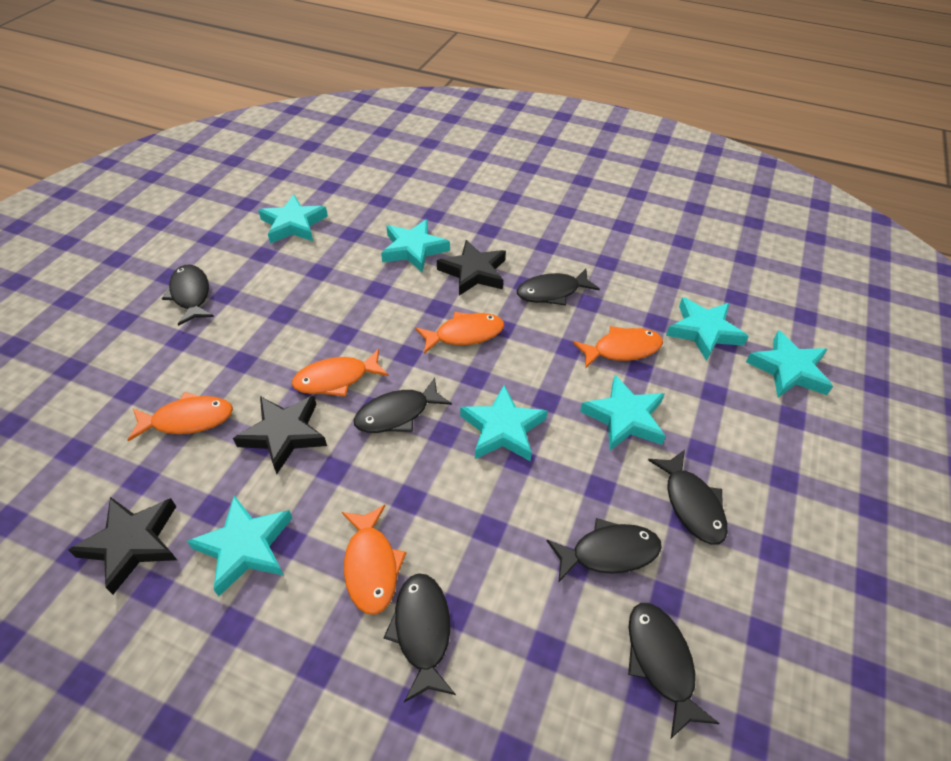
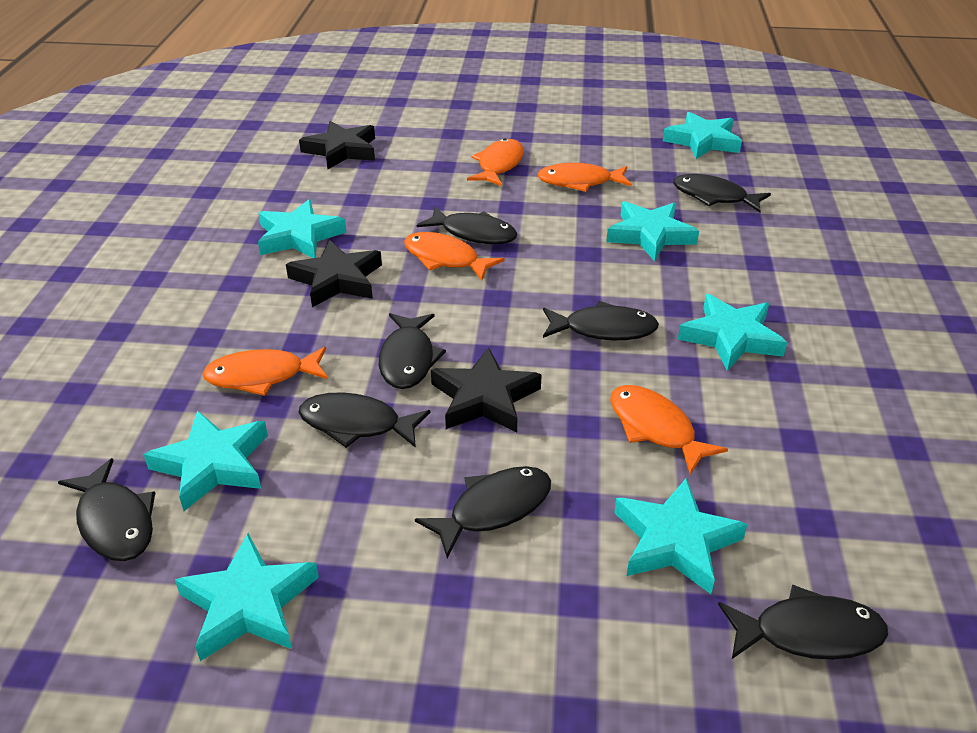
black fish: 7 -> 8

